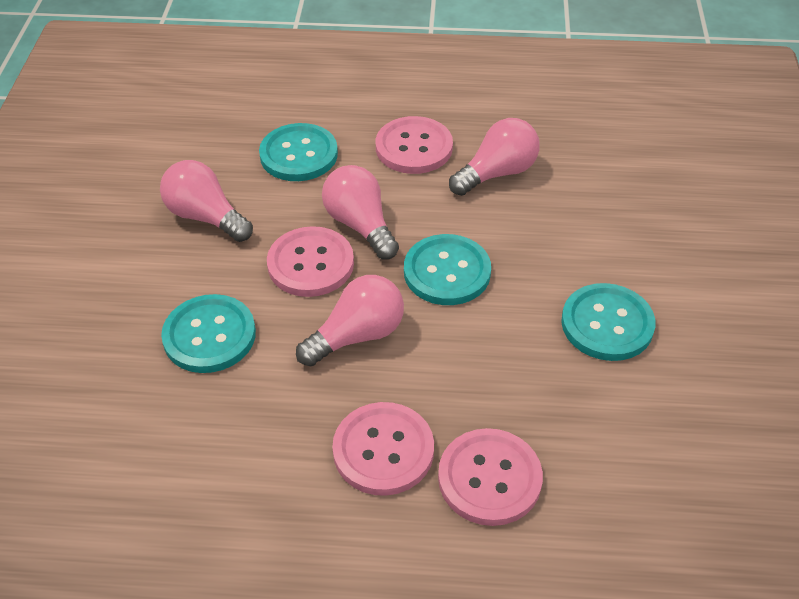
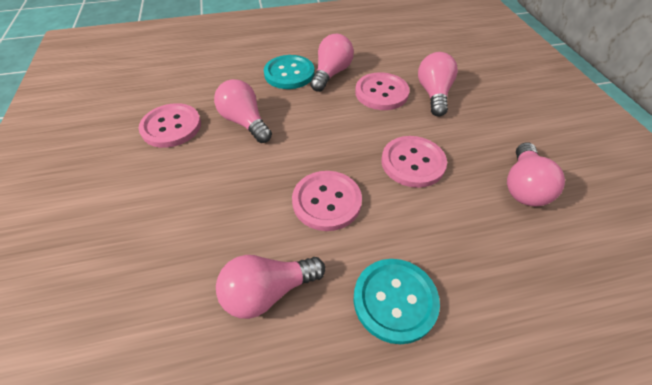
pink light bulb: 4 -> 5
turquoise button: 4 -> 2

